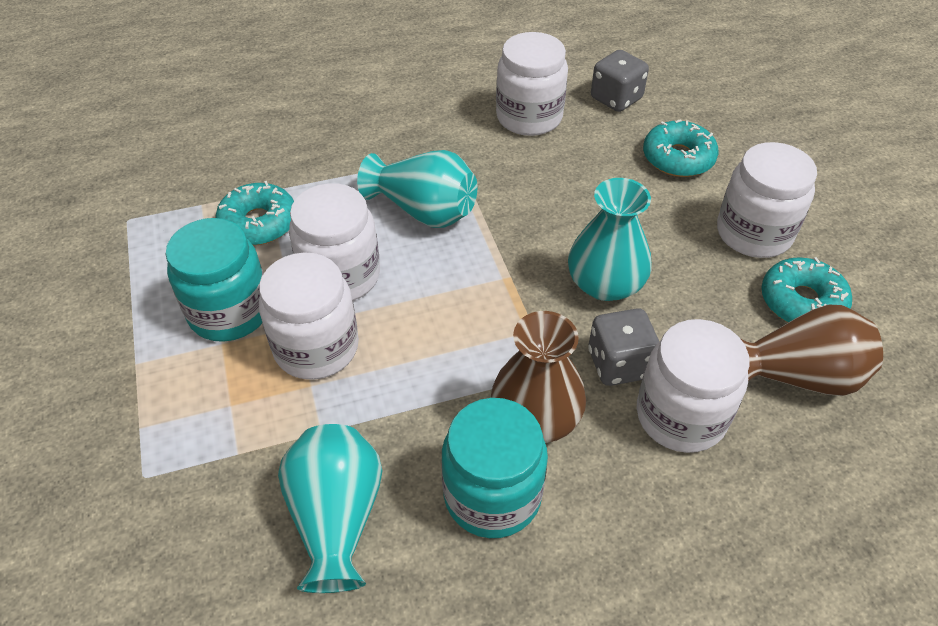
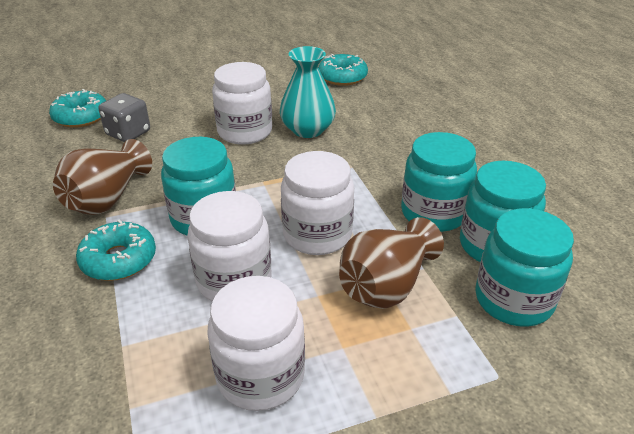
grey dice: 2 -> 1
turquoise jar: 2 -> 4
turquoise vase: 3 -> 1
white jar: 5 -> 4

